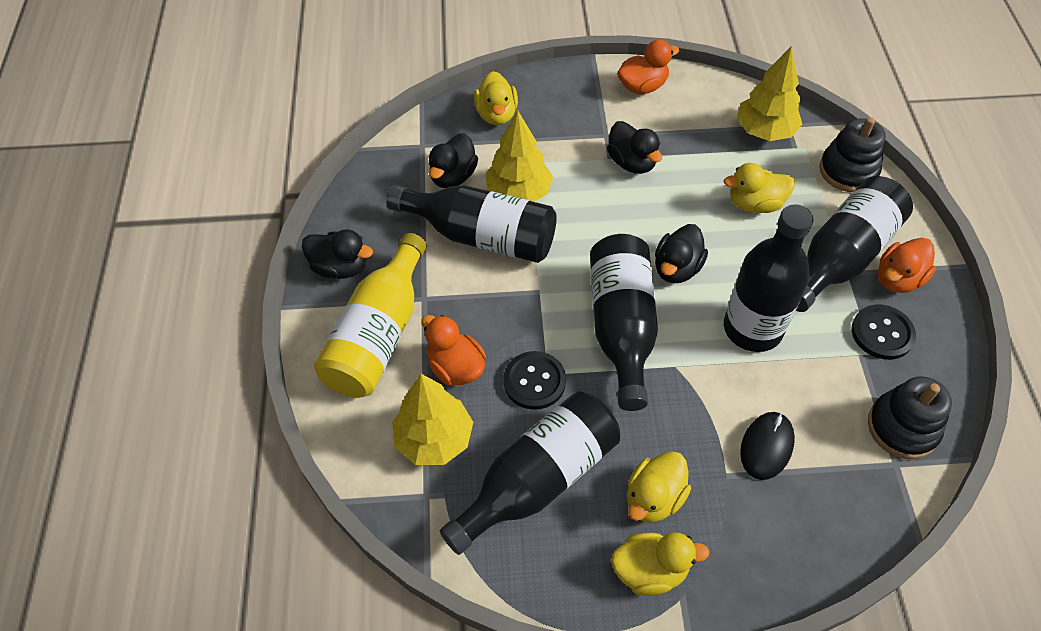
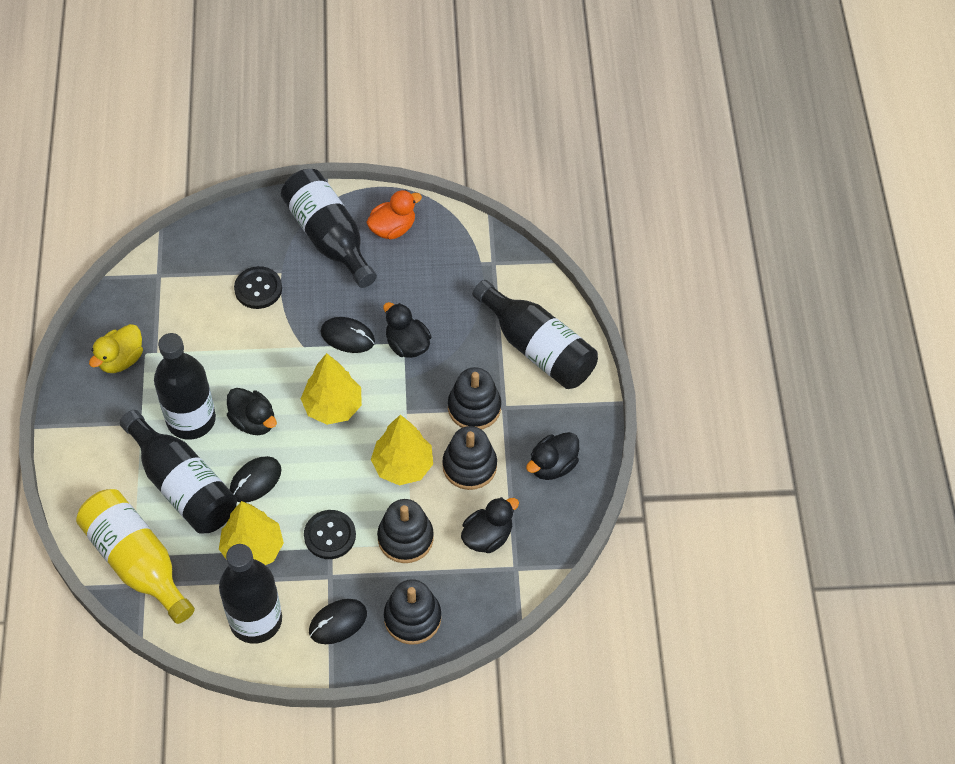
black mouse: 1 -> 3
black stacking toy: 2 -> 4
orange duck: 3 -> 1
yellow duck: 4 -> 1

